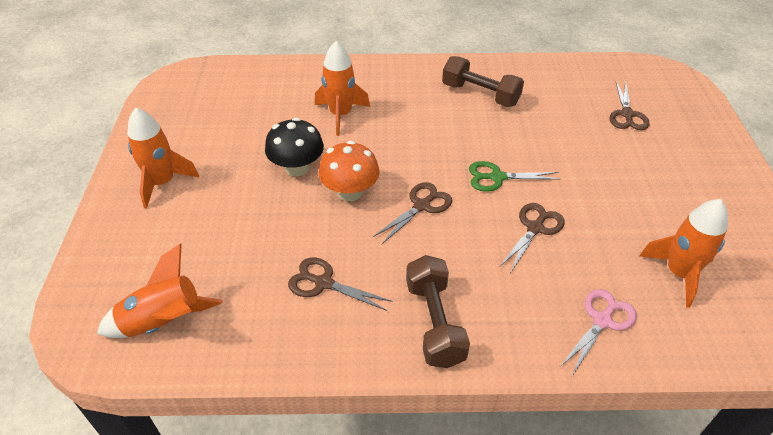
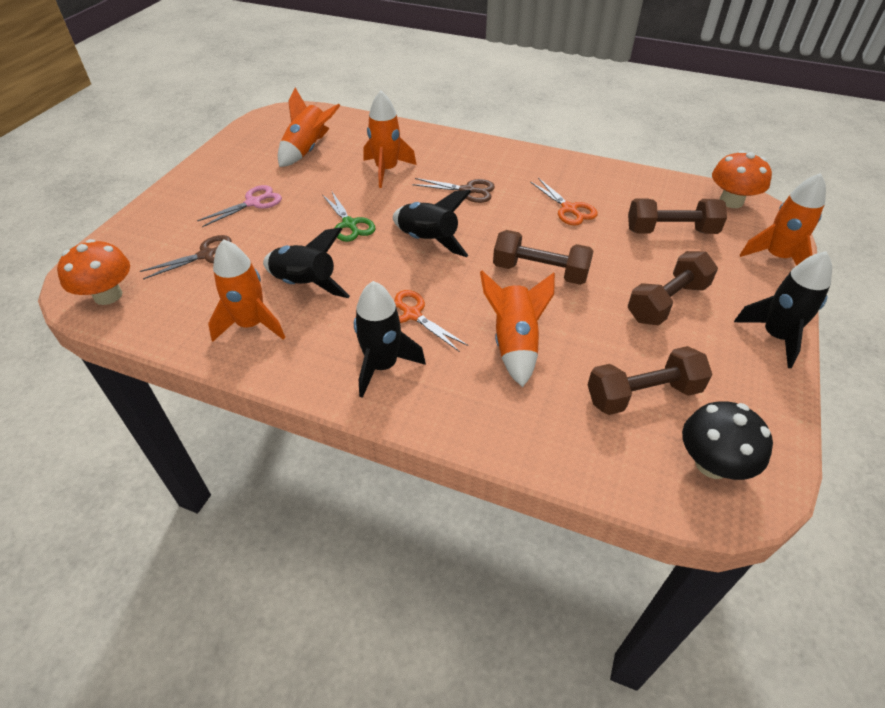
black rocket: 0 -> 4
brown dumbbell: 2 -> 4
brown scissors: 4 -> 2
orange mushroom: 1 -> 2
orange rocket: 4 -> 5
orange scissors: 0 -> 2

